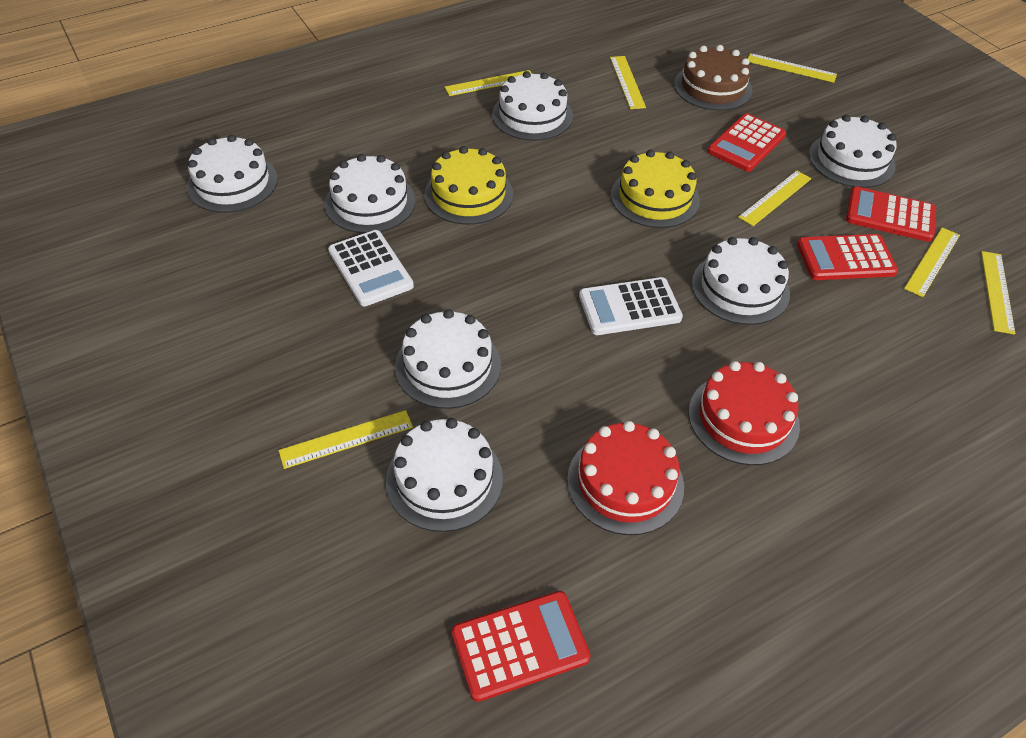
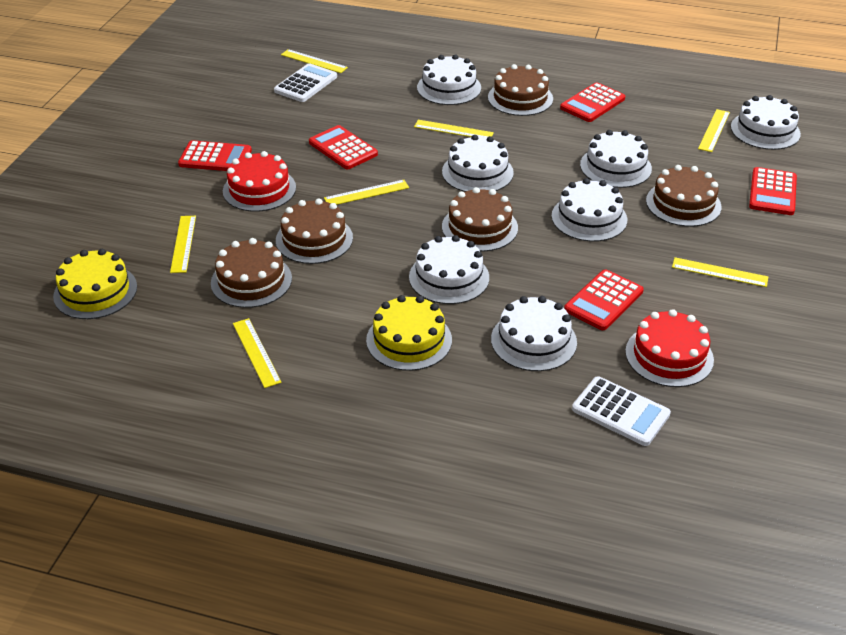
brown cake: 1 -> 5
red calculator: 4 -> 5

